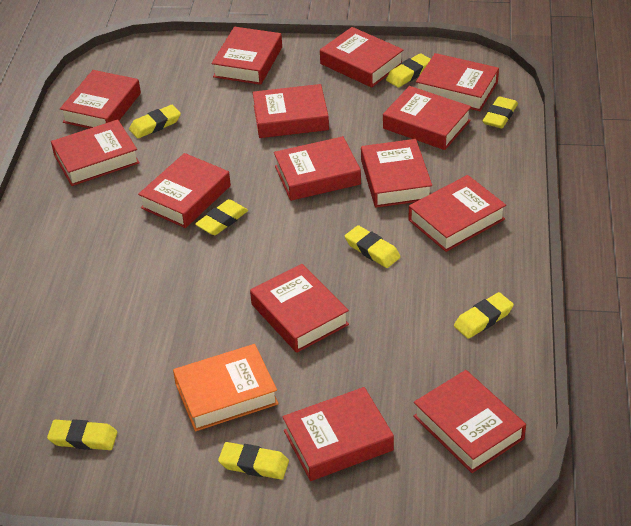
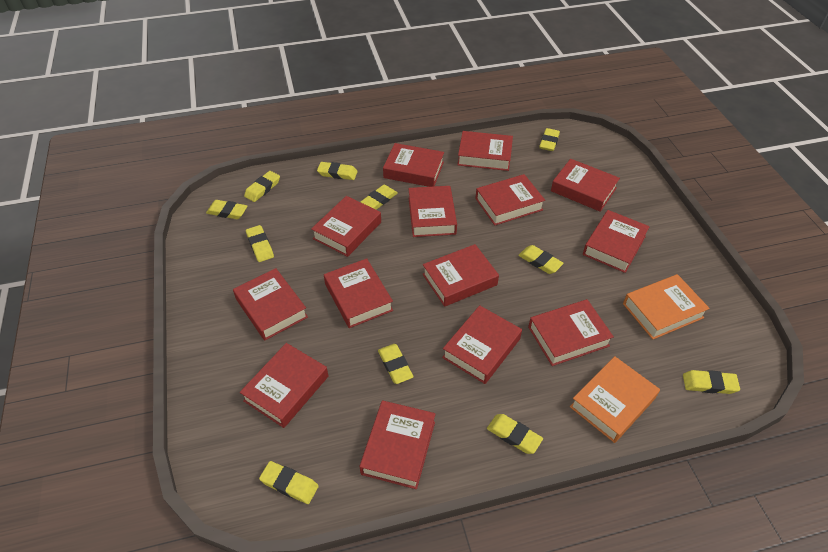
orange book: 1 -> 2
yellow eraser: 8 -> 11

